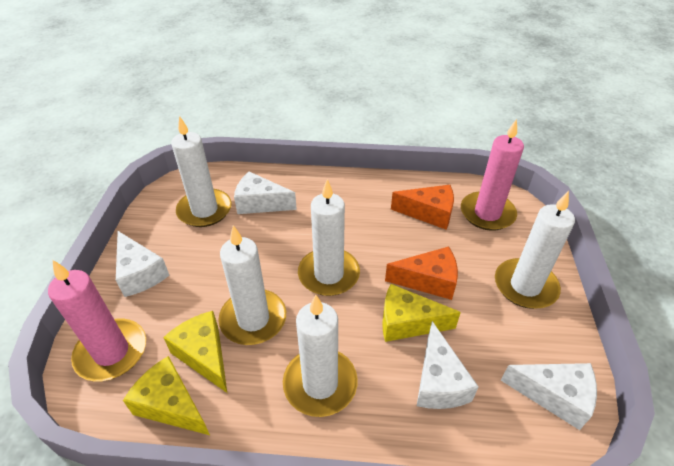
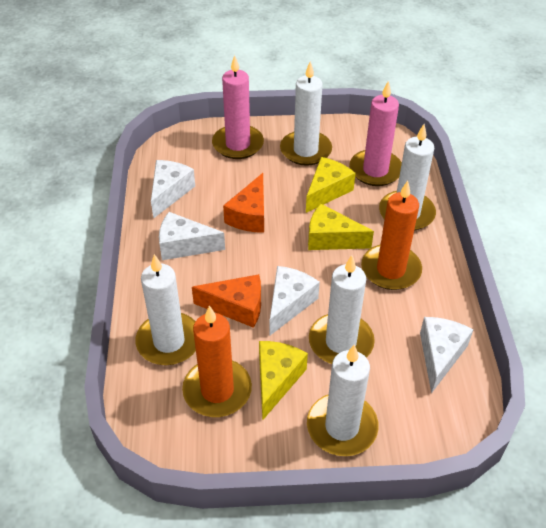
orange candle: 0 -> 2

